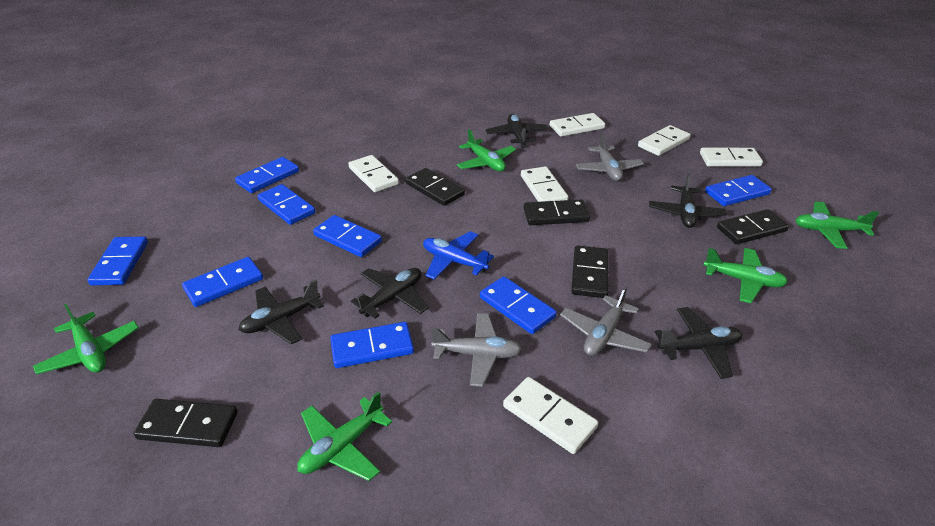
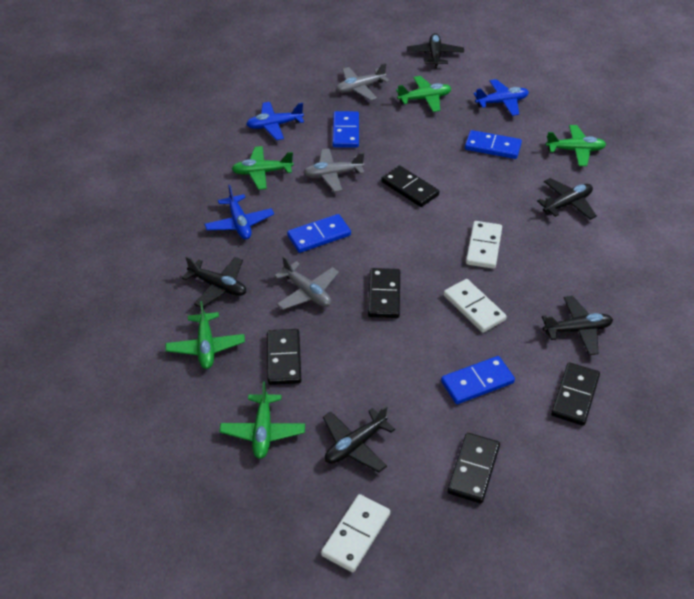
blue domino: 8 -> 4
blue plane: 1 -> 3
white domino: 6 -> 3

